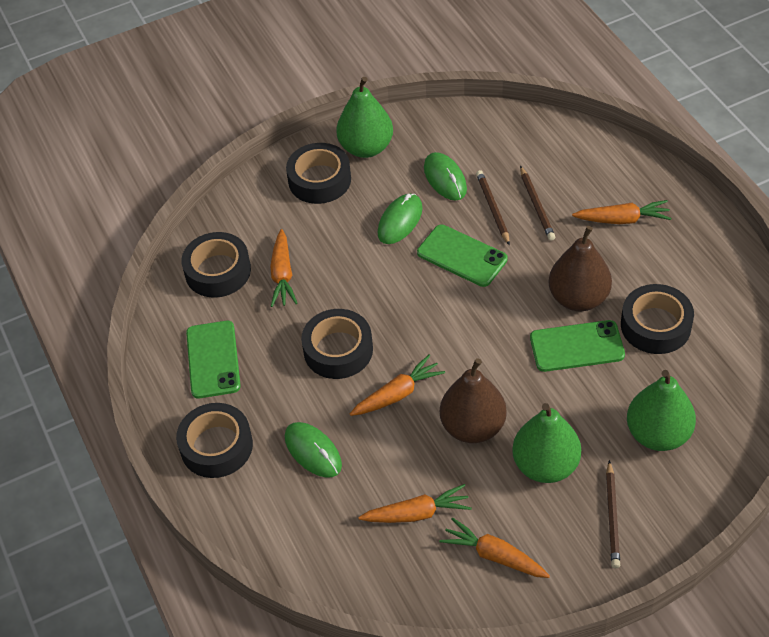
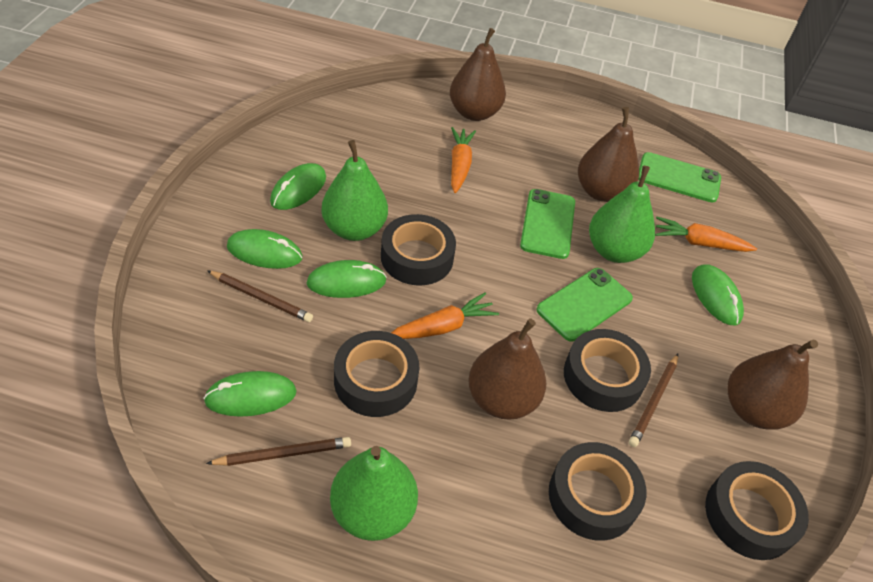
brown pear: 2 -> 4
green mouse: 3 -> 5
orange carrot: 5 -> 3

